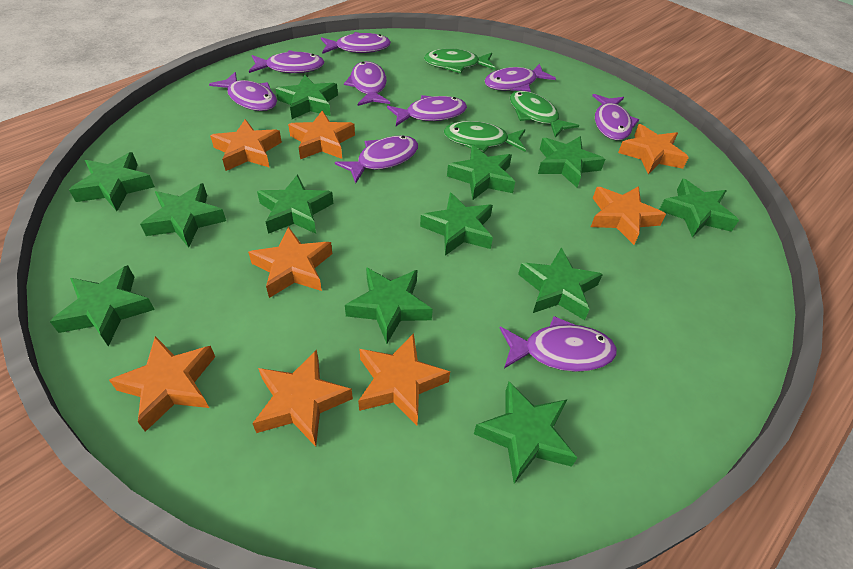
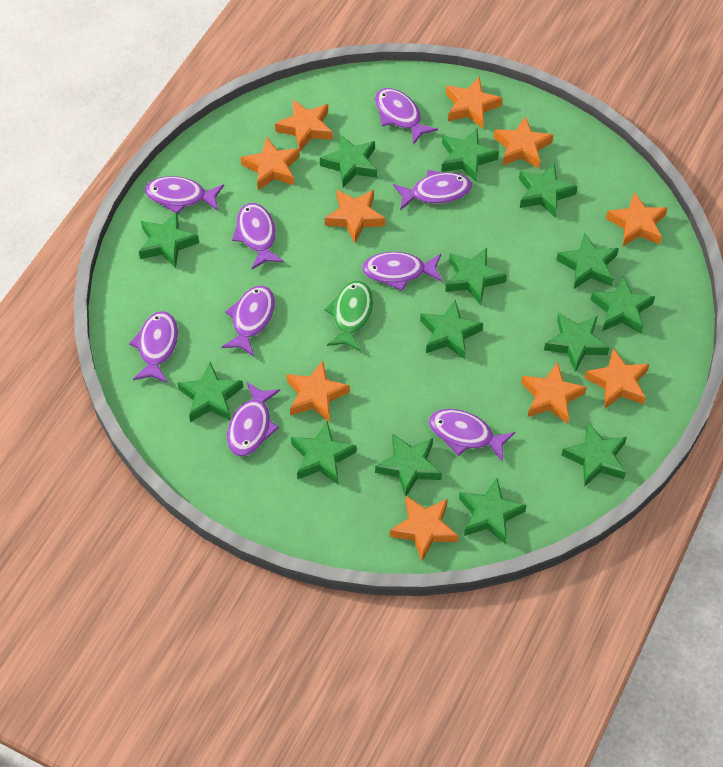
green fish: 3 -> 1
green star: 12 -> 14
orange star: 8 -> 10

